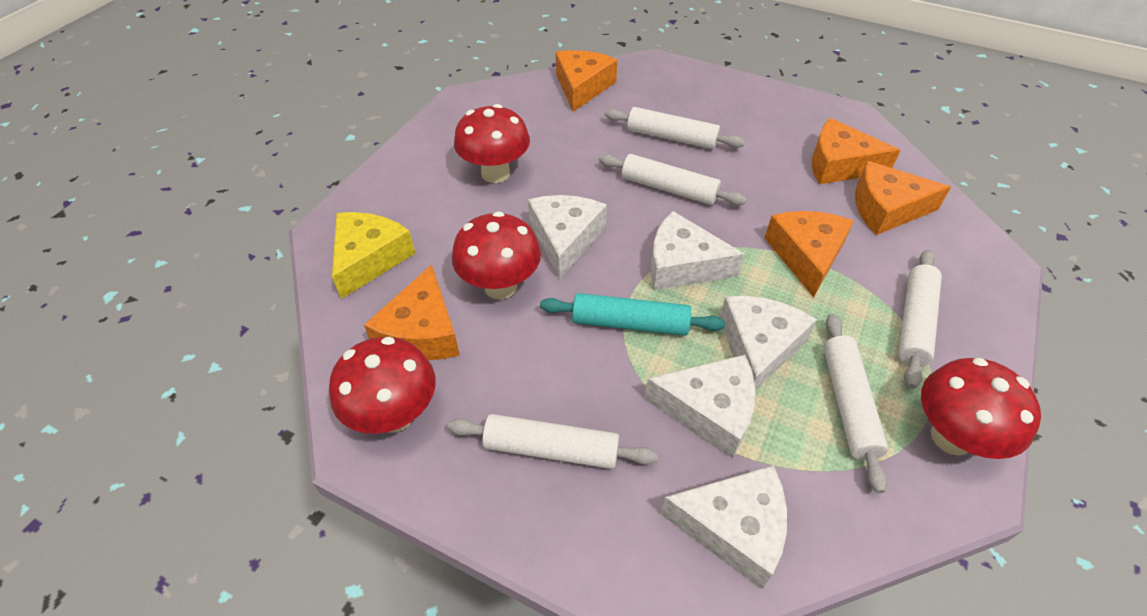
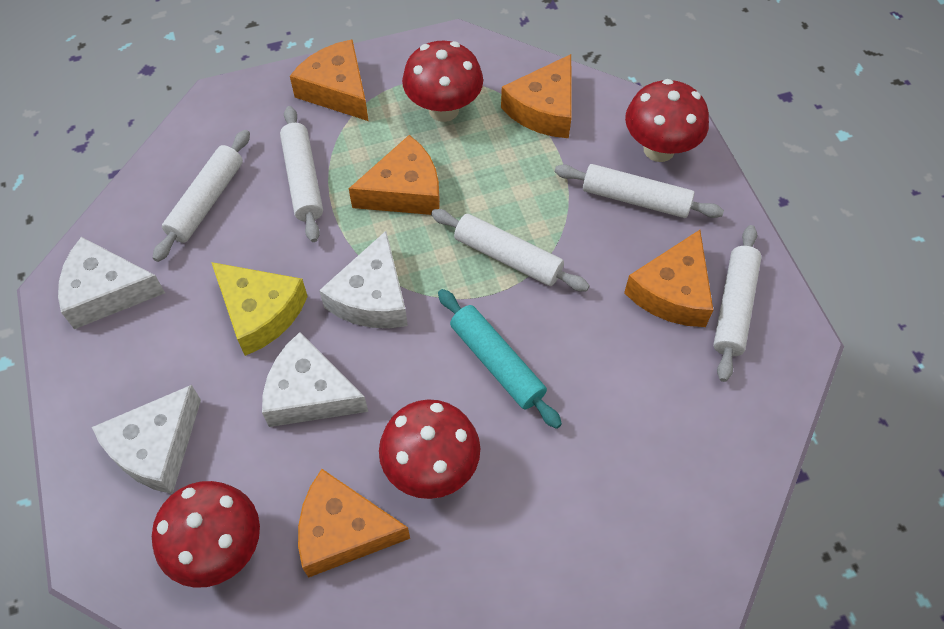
white cheese: 5 -> 4

